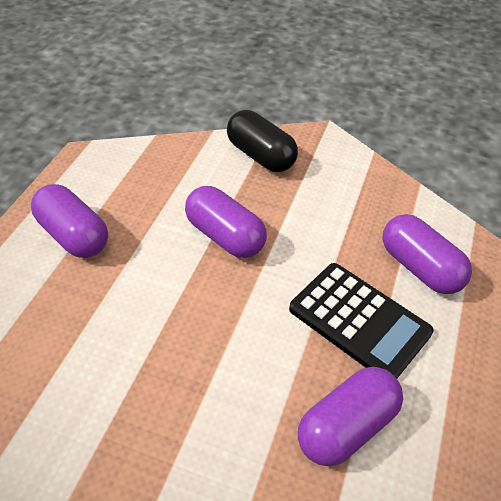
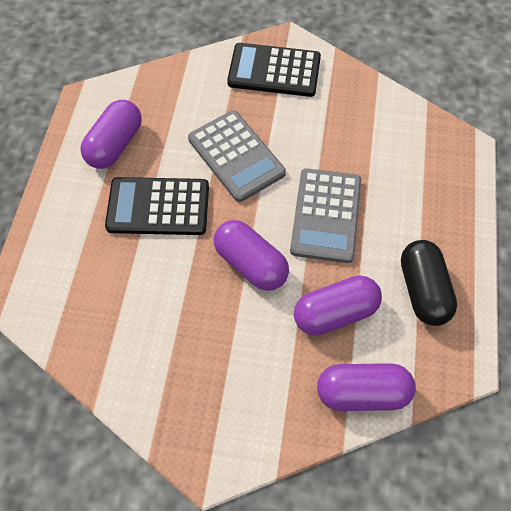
black calculator: 1 -> 2
grey calculator: 0 -> 2

